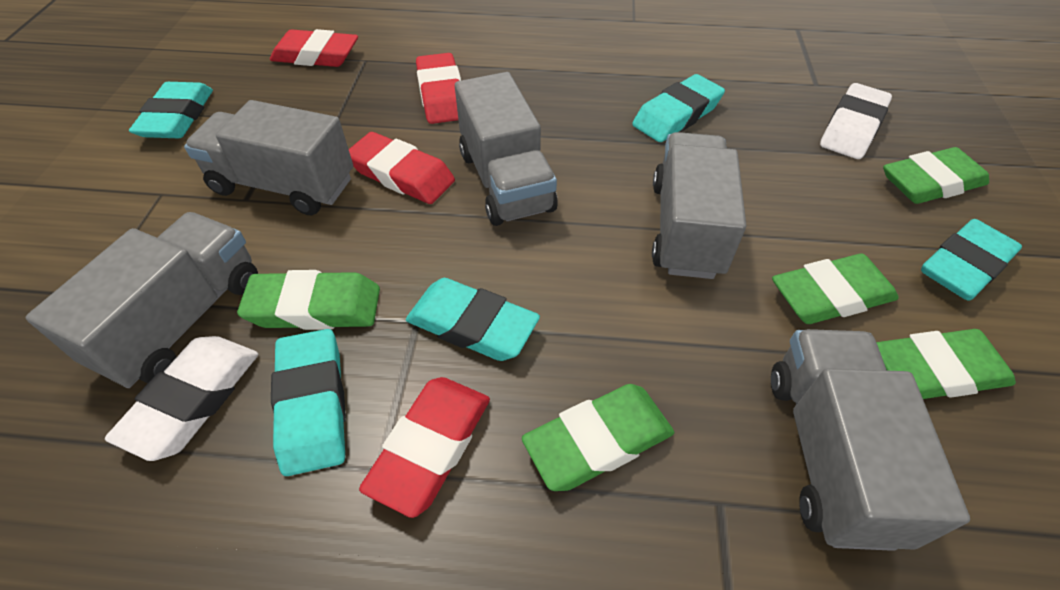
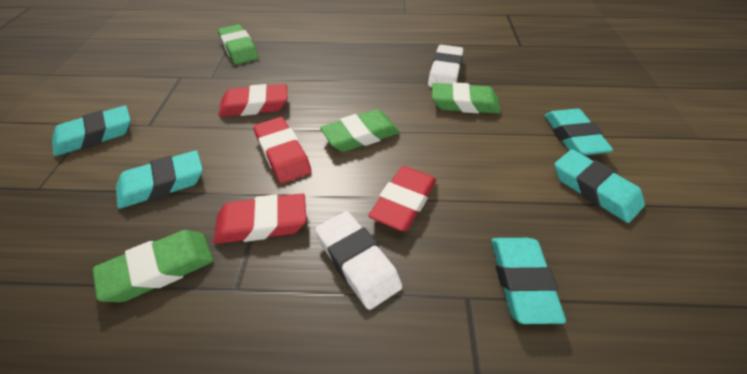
green eraser: 5 -> 4
grey truck: 5 -> 0

